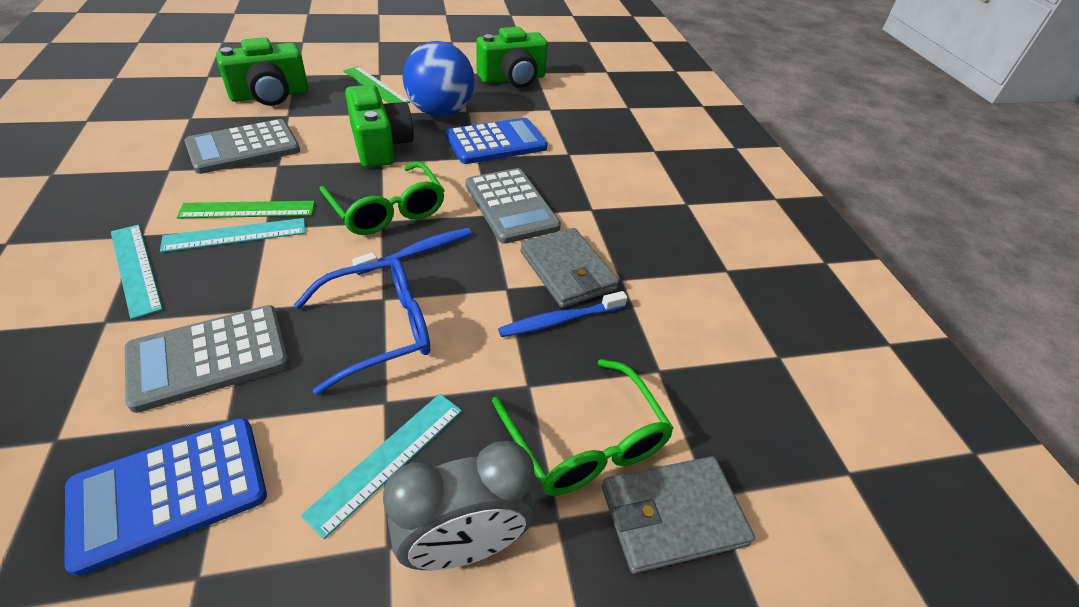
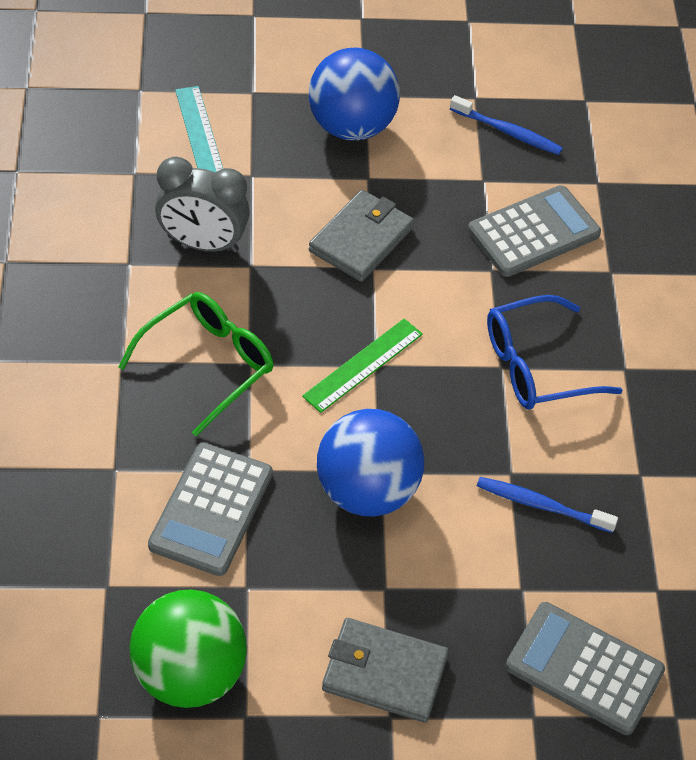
blue ball: 1 -> 2
blue calculator: 2 -> 0
green ball: 0 -> 1
green camera: 3 -> 0
green glasses: 2 -> 1
green ruler: 2 -> 1
turquoise ruler: 3 -> 1

